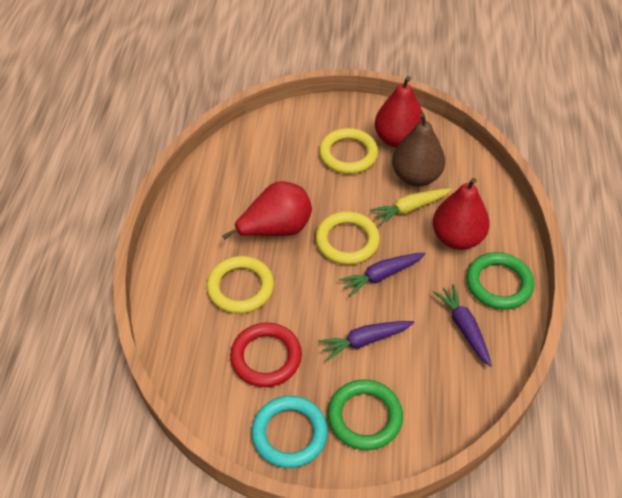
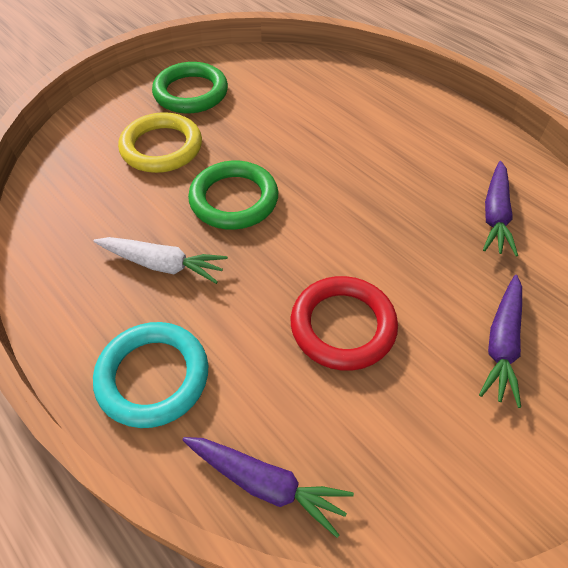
brown pear: 1 -> 0
red pear: 3 -> 0
white carrot: 0 -> 1
yellow carrot: 1 -> 0
yellow ring: 3 -> 1

